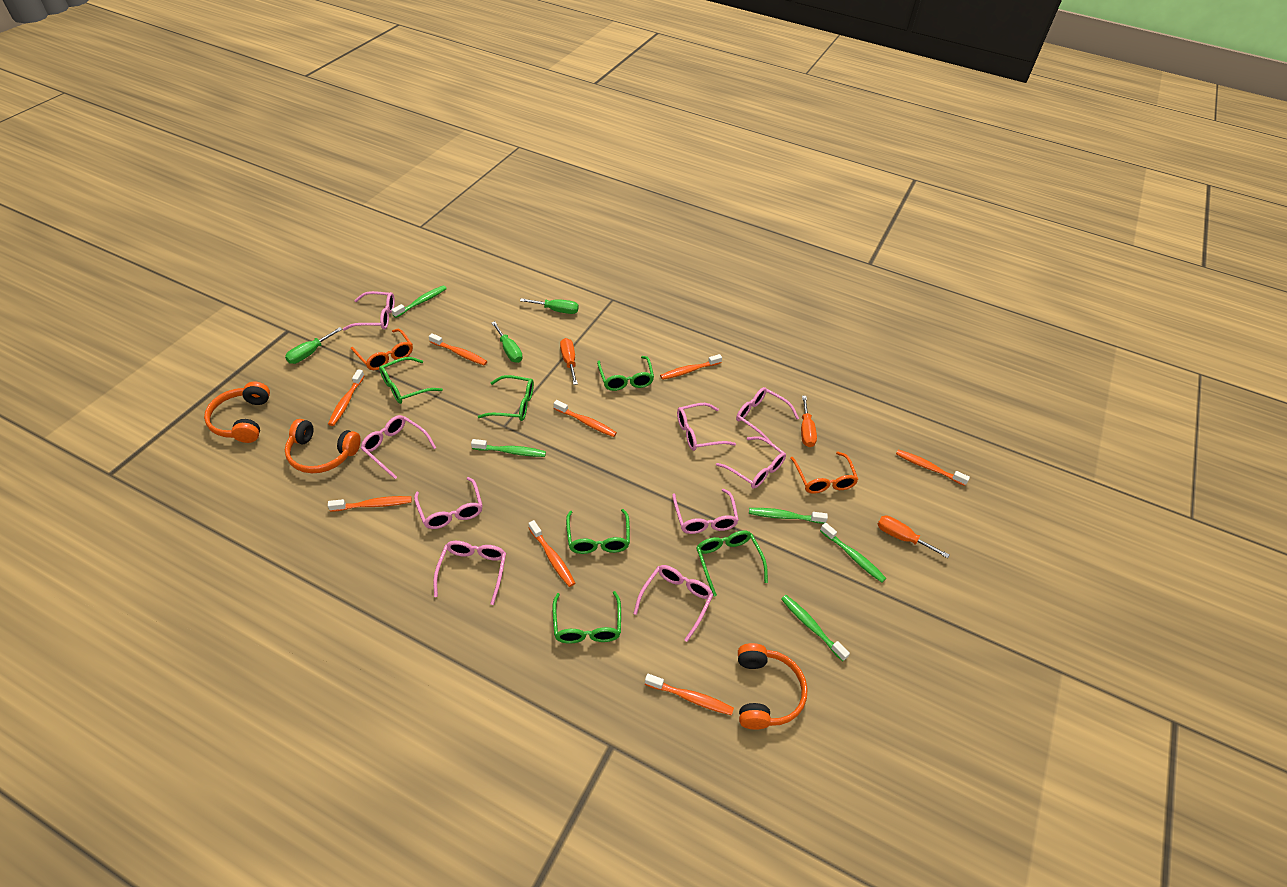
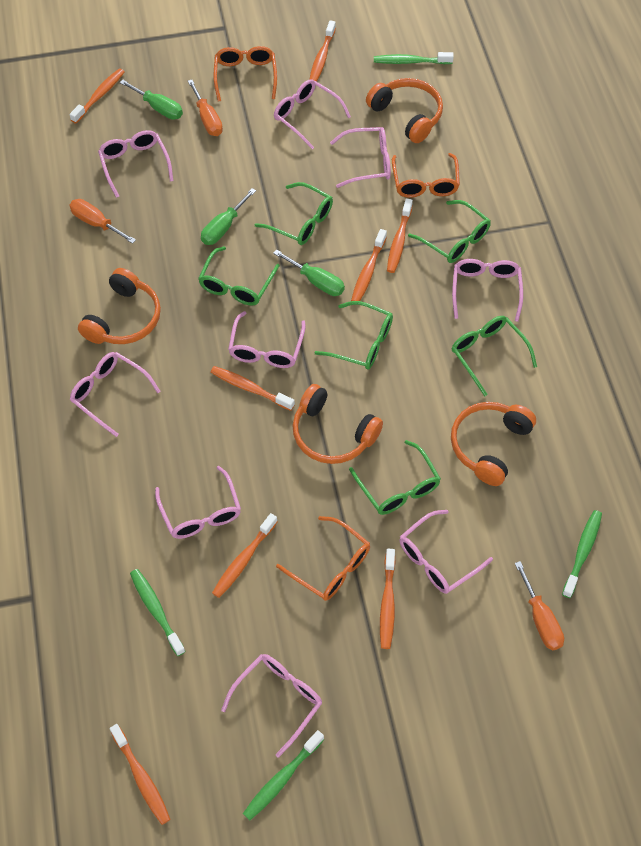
green toothbrush: 5 -> 4
orange glasses: 2 -> 3
orange headphones: 3 -> 4

